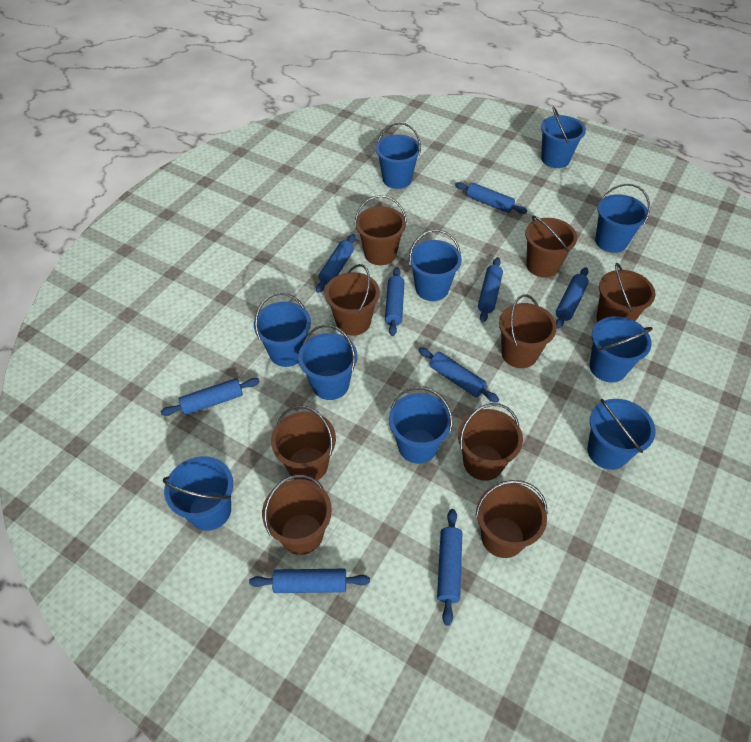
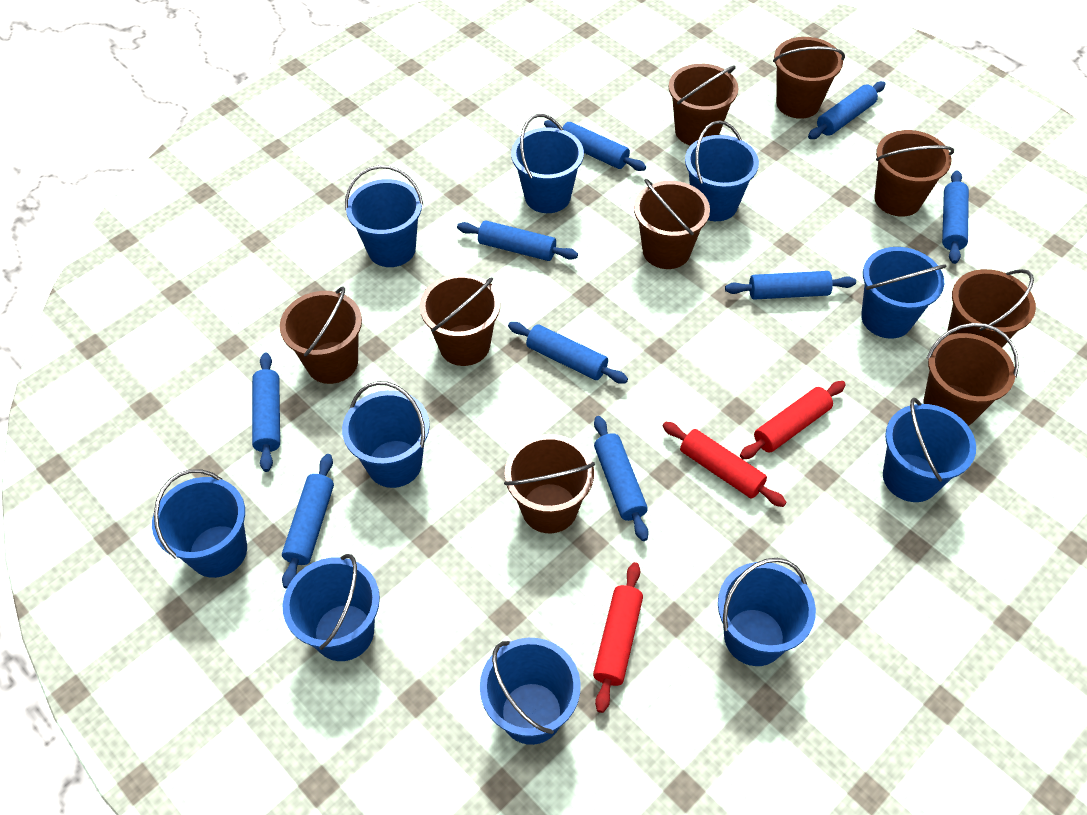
red rolling pin: 0 -> 3

